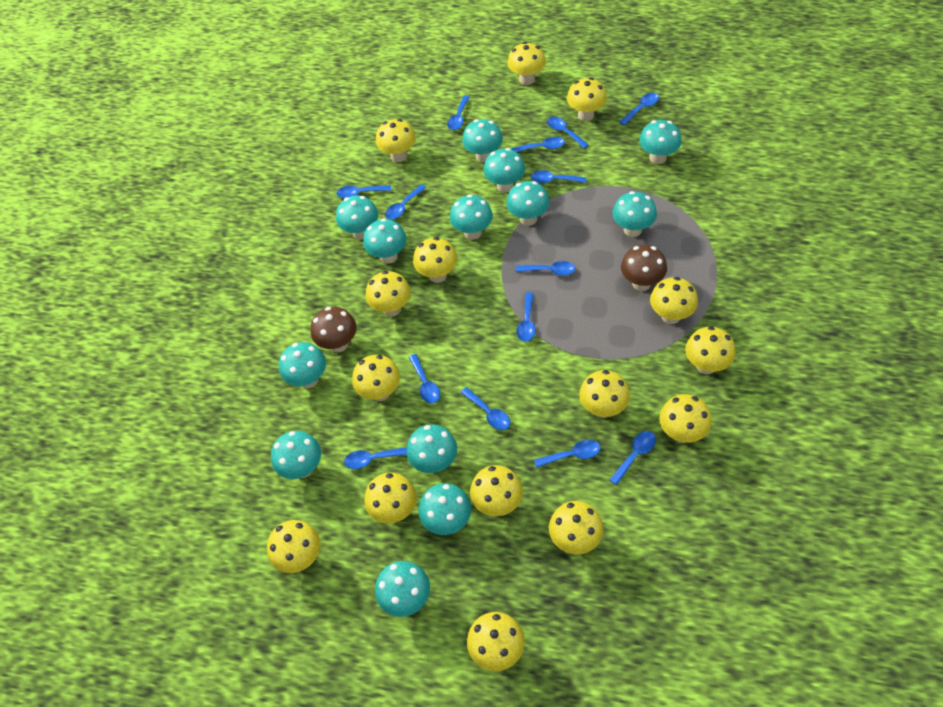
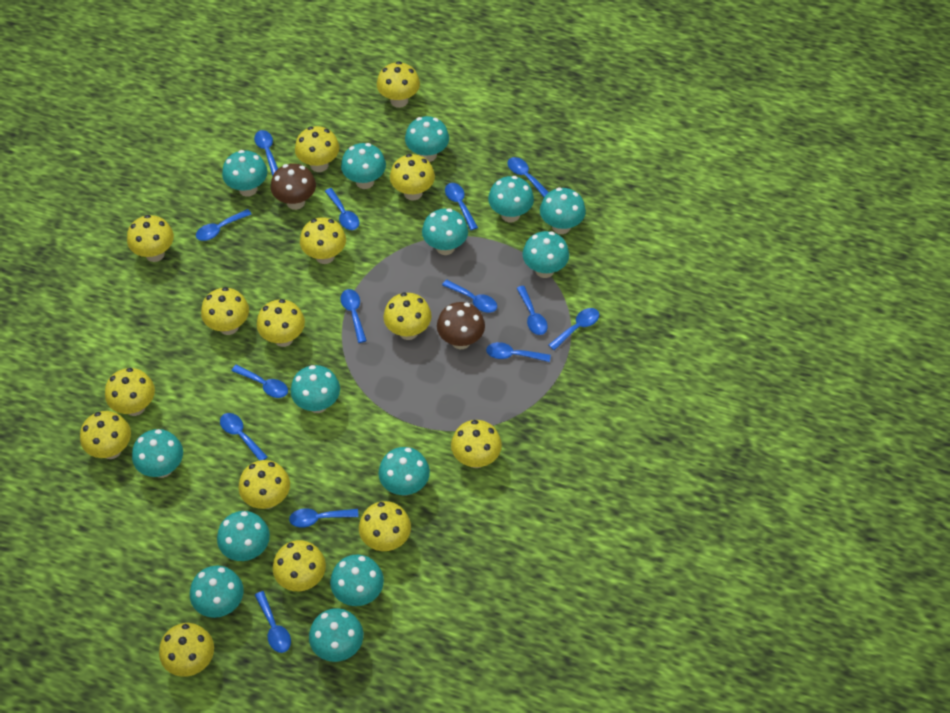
turquoise mushroom: 13 -> 14

